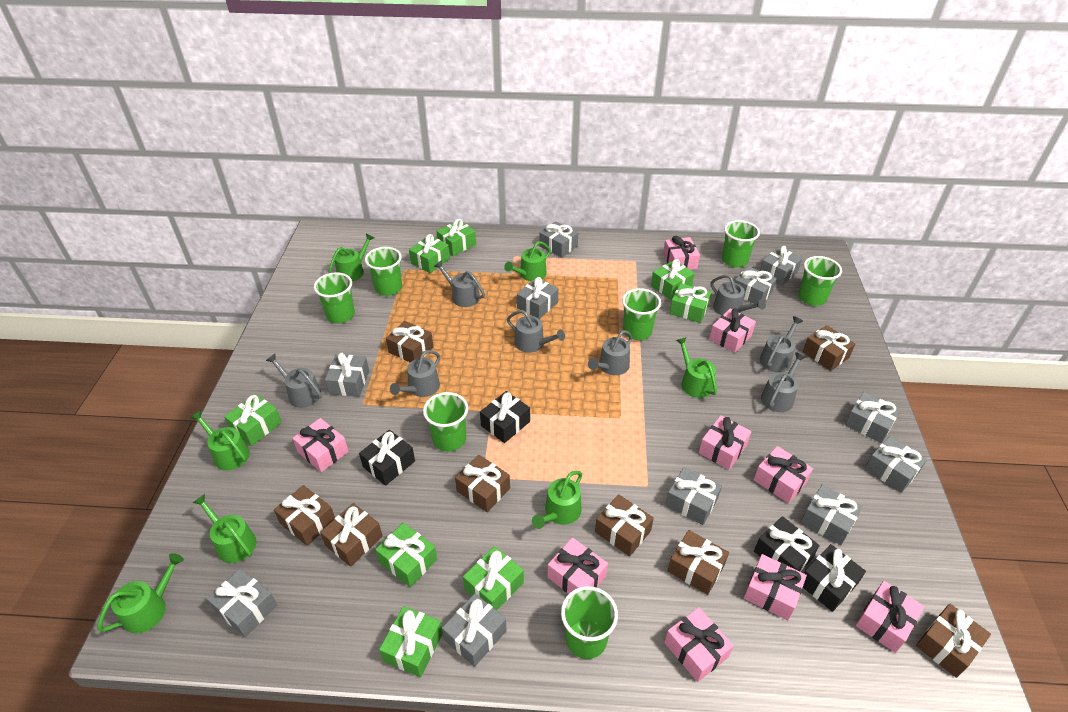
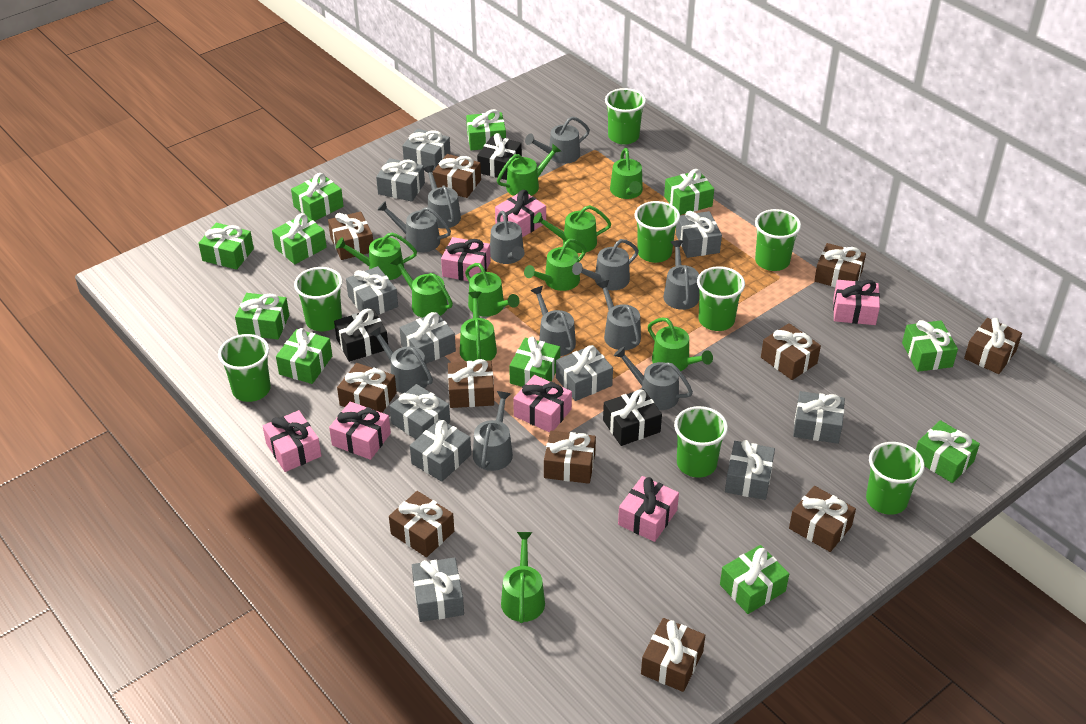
black gift: 4 -> 3
brown gift: 8 -> 11
green cup: 7 -> 8
green gift: 8 -> 11
green watering can: 7 -> 10
grey watering can: 8 -> 11
pink gift: 9 -> 7

